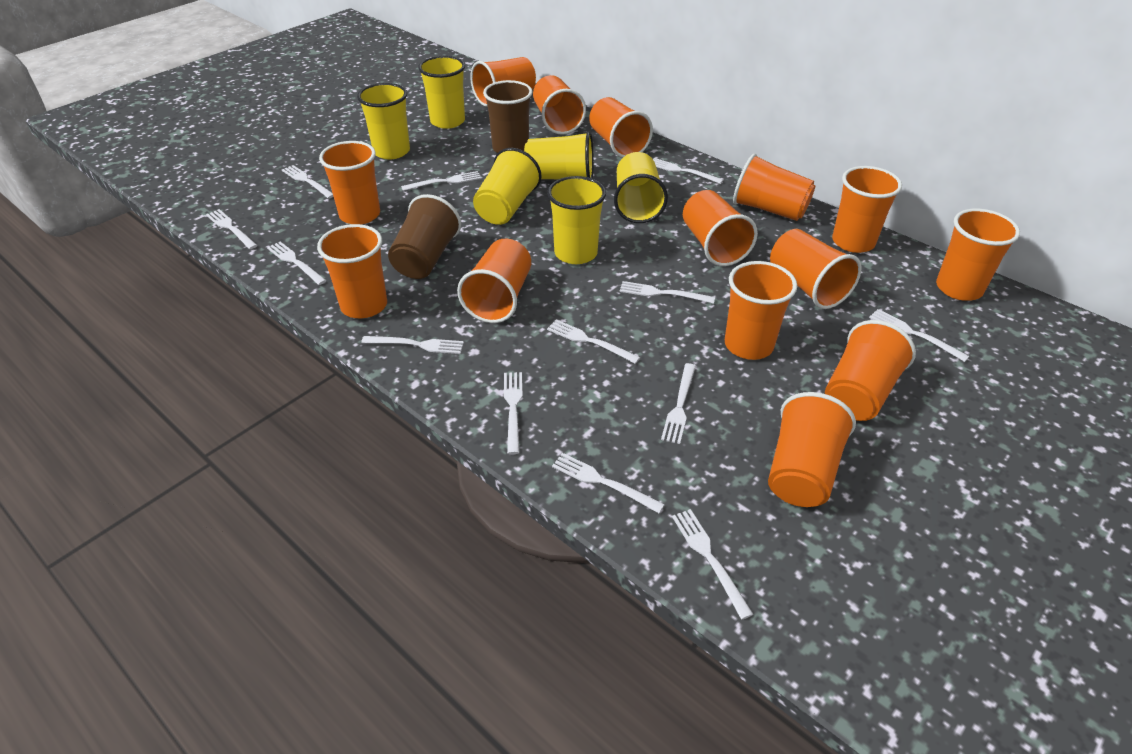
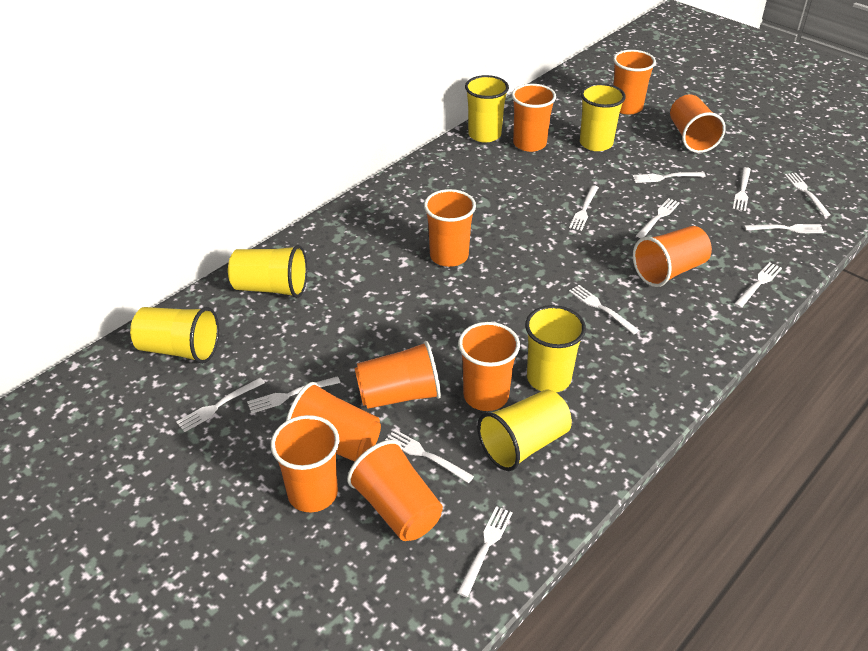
brown cup: 2 -> 0
orange cup: 14 -> 10
white fork: 13 -> 12

